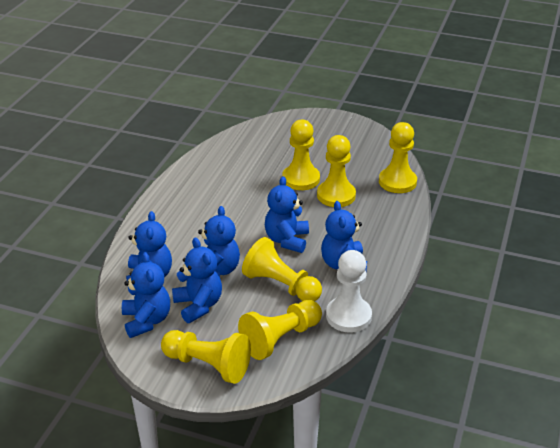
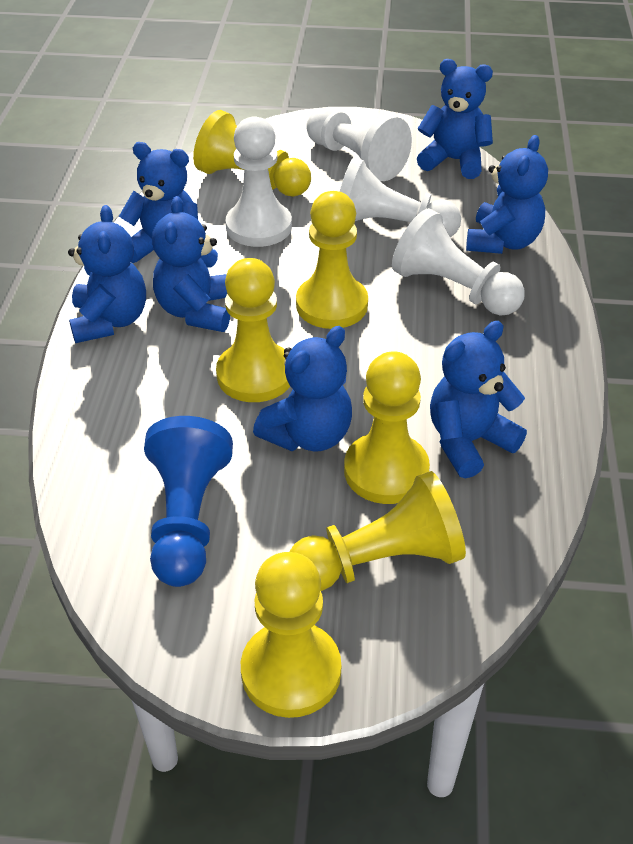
blue pawn: 0 -> 1
blue teddy bear: 6 -> 7
white pawn: 1 -> 4

